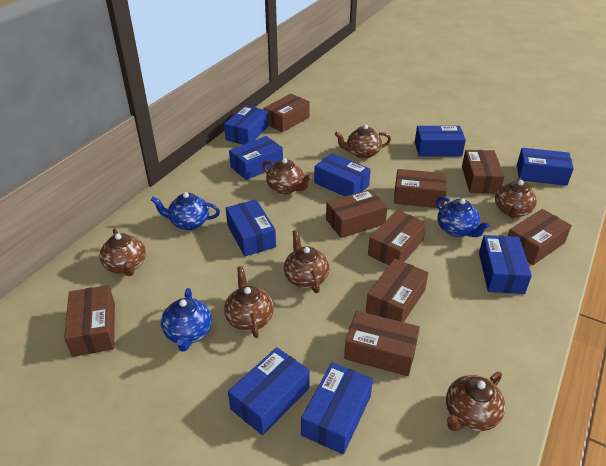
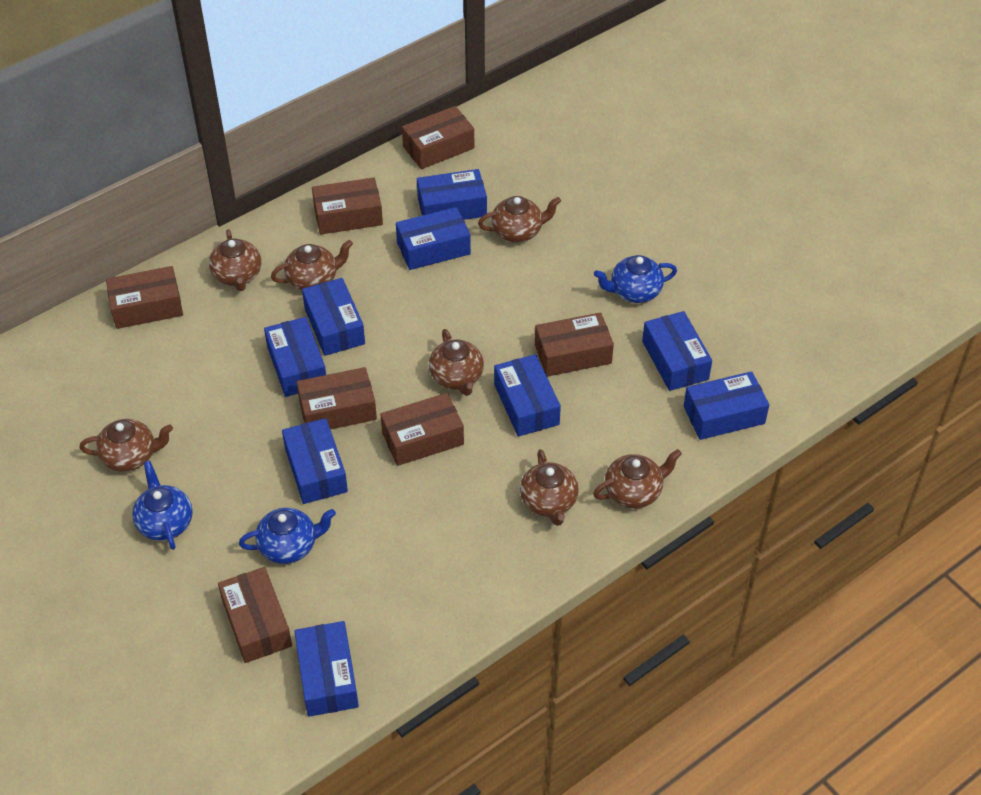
brown box: 9 -> 7

